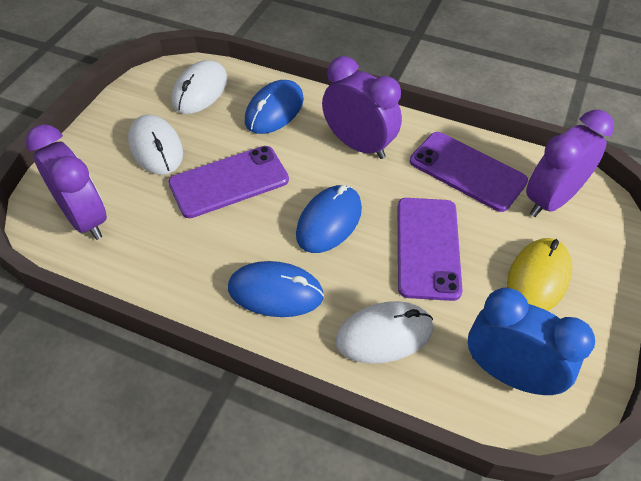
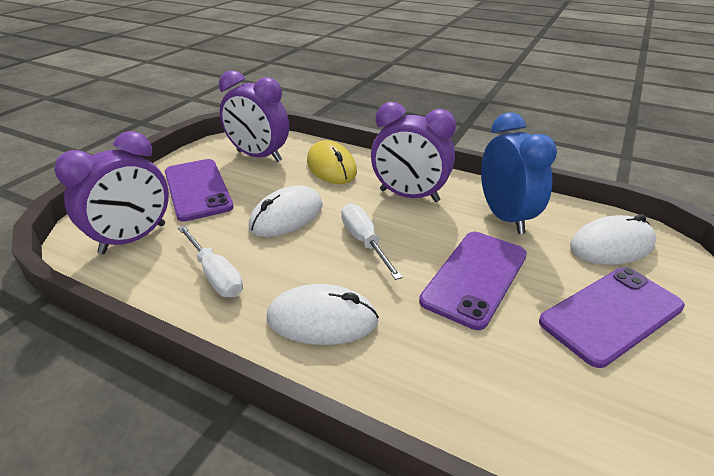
blue mouse: 3 -> 0
white screwdriver: 0 -> 2

